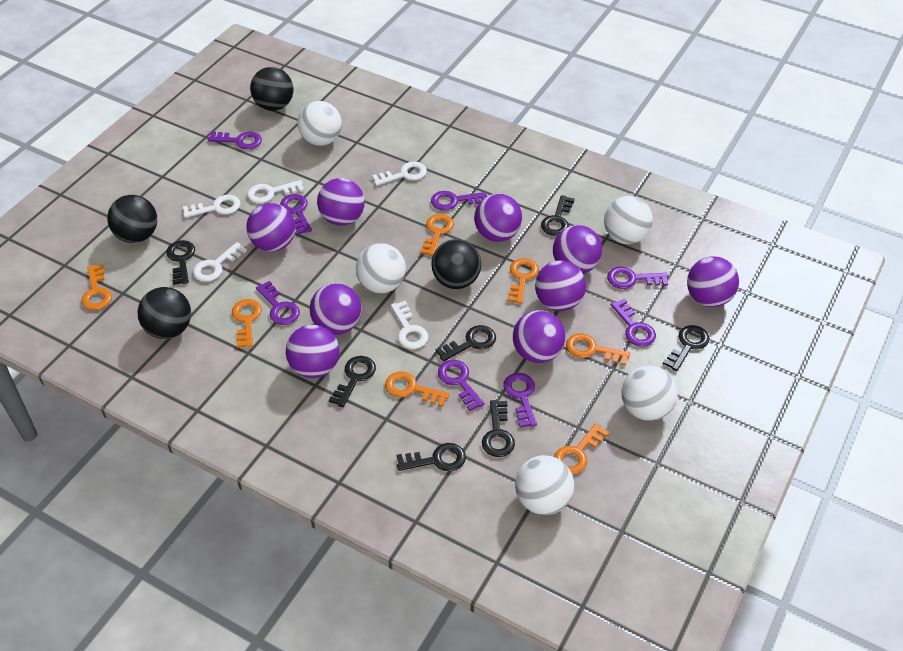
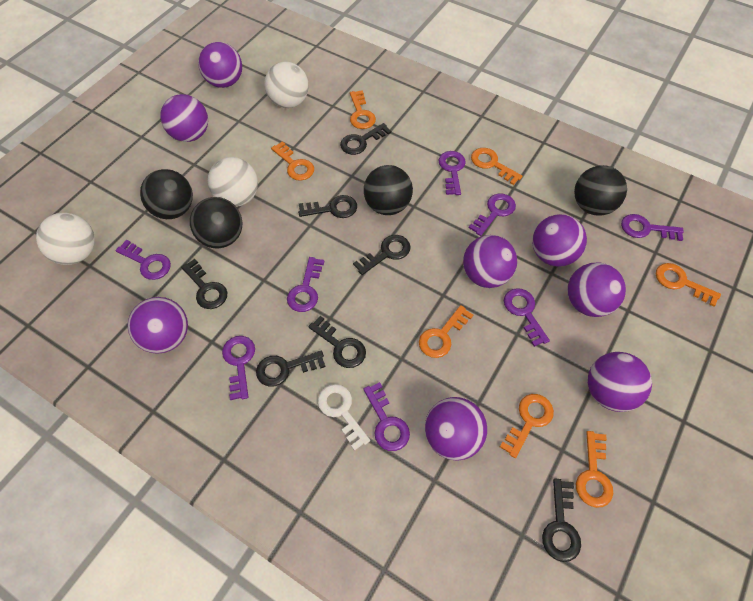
purple ball: 9 -> 8
white ball: 5 -> 3
white key: 5 -> 1

